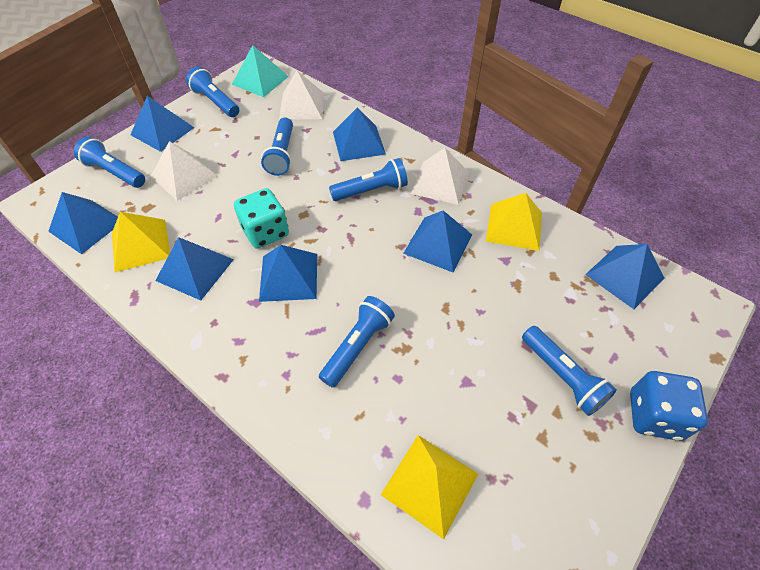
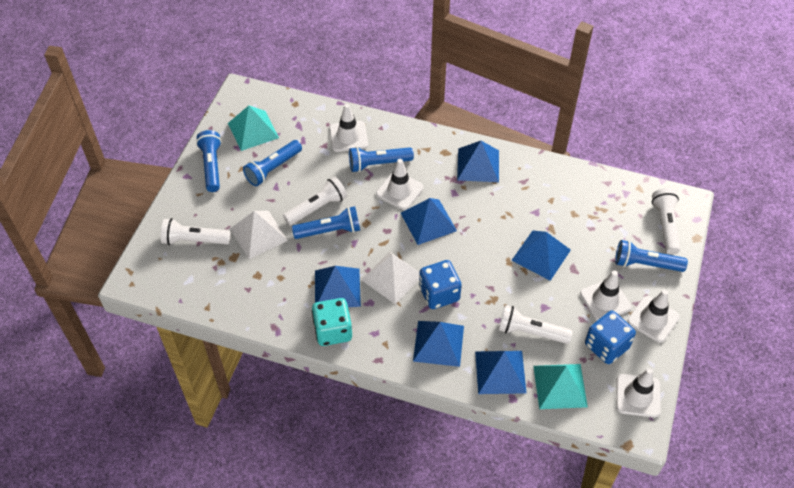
blue dice: 1 -> 2
blue flashlight: 6 -> 5
blue pyramid: 7 -> 6
turquoise pyramid: 1 -> 2
white flashlight: 0 -> 4
white pyramid: 3 -> 2
white traffic cone: 0 -> 5
yellow pyramid: 3 -> 0

